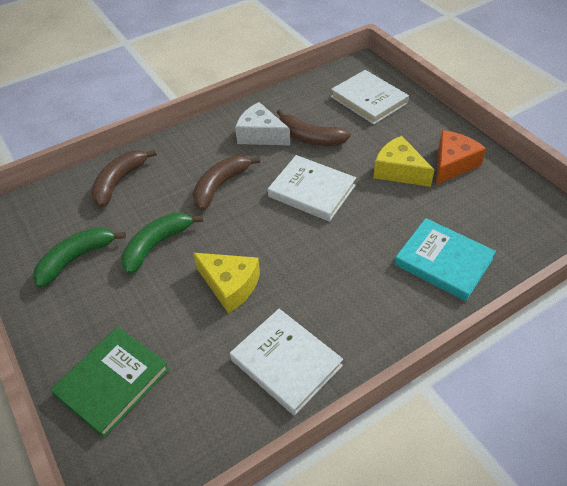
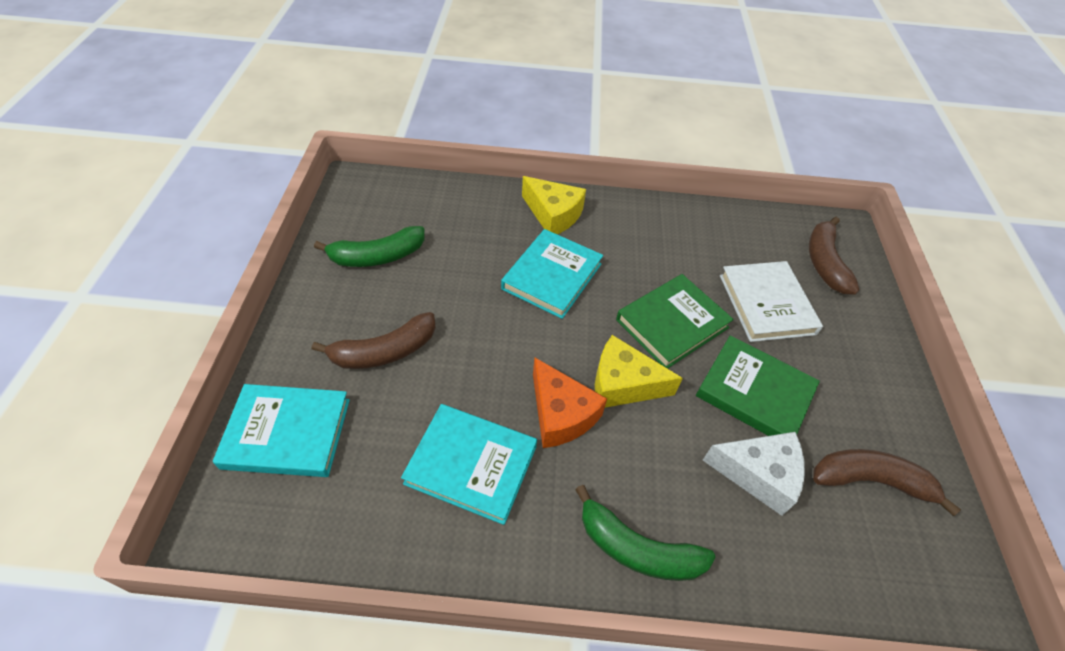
green book: 1 -> 2
turquoise book: 1 -> 3
white book: 3 -> 1

